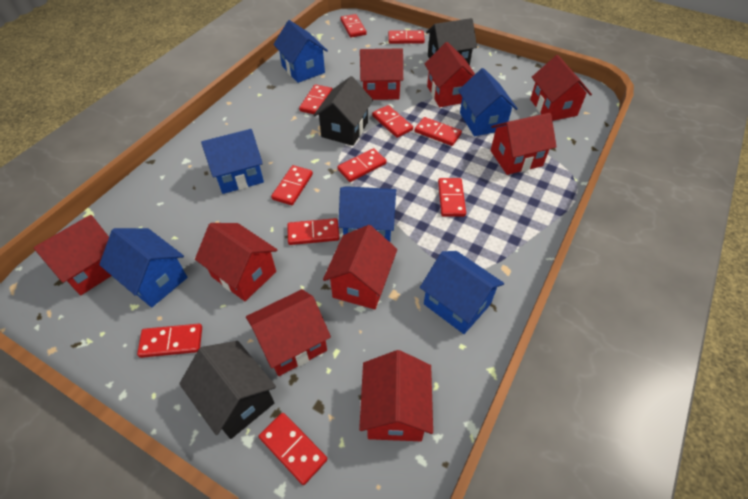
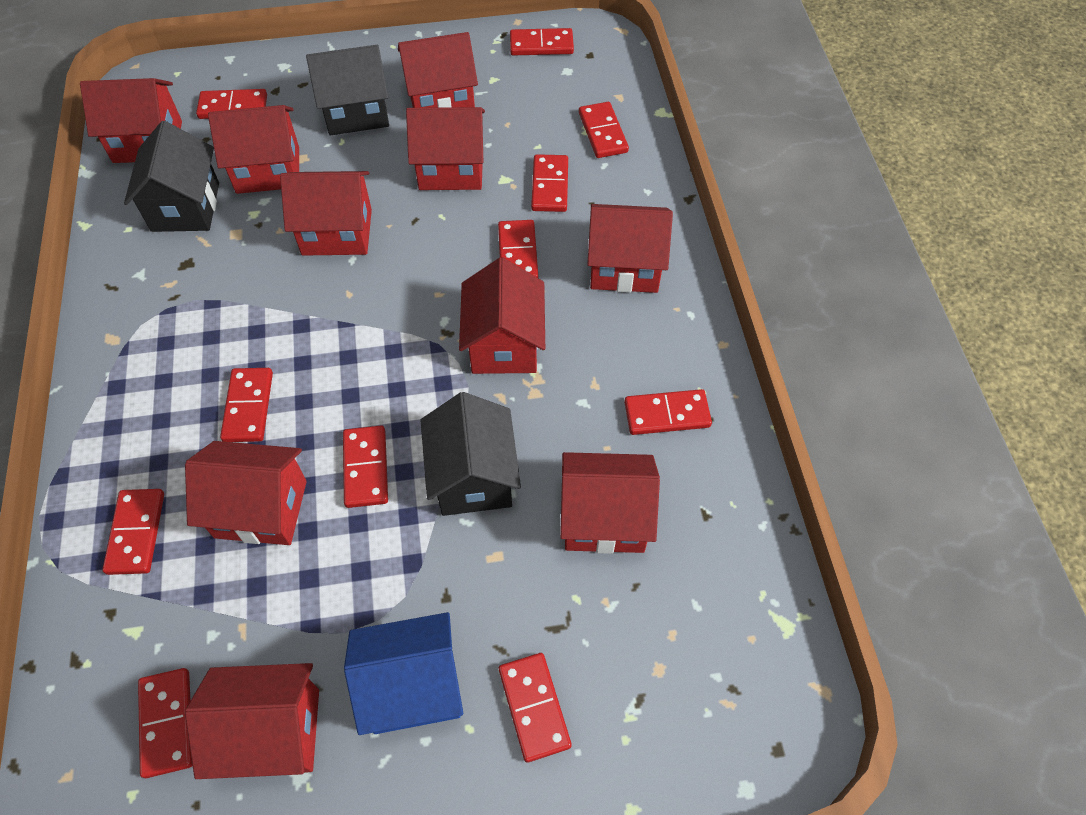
blue house: 6 -> 1
red house: 9 -> 10

